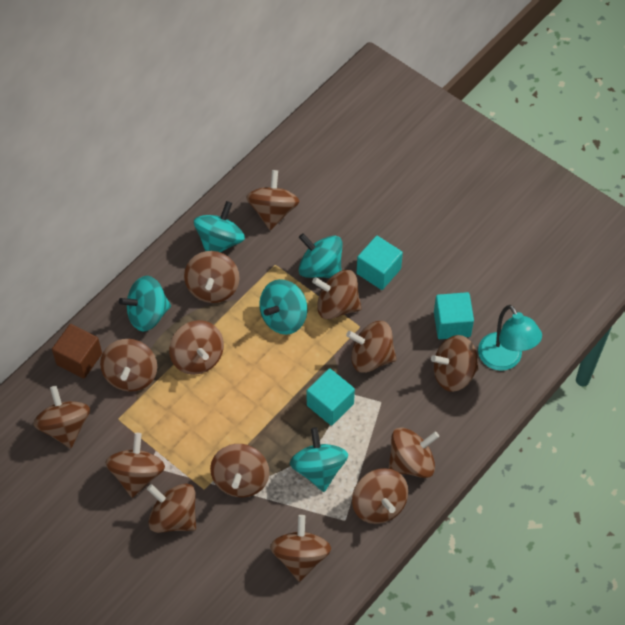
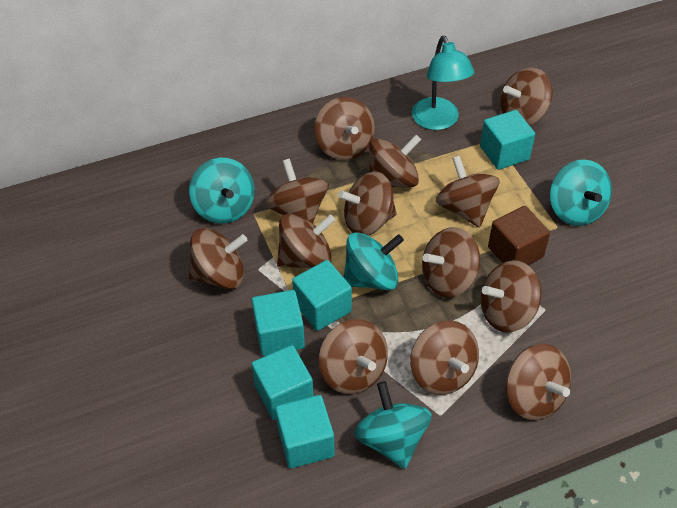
brown spinning top: 14 -> 13
turquoise cube: 3 -> 5
turquoise spinning top: 5 -> 4

